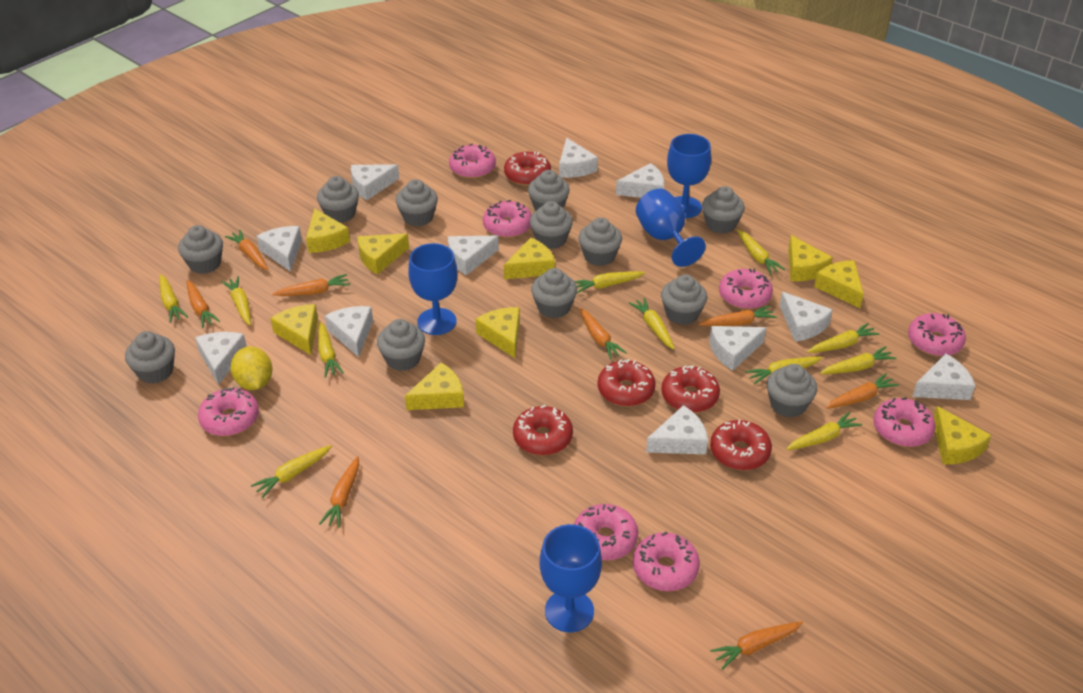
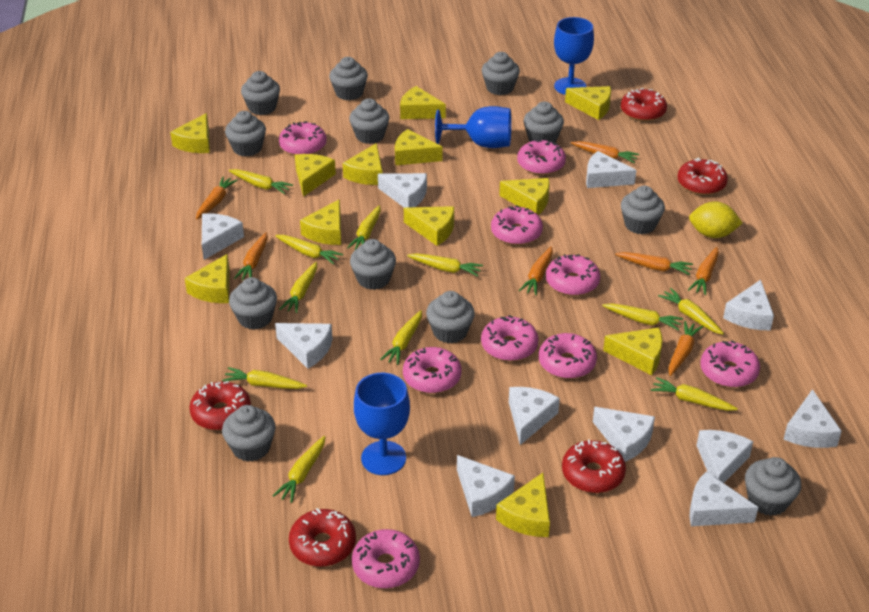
blue goblet: 4 -> 3
orange carrot: 8 -> 7
pink donut: 8 -> 9
yellow cheese: 9 -> 12

